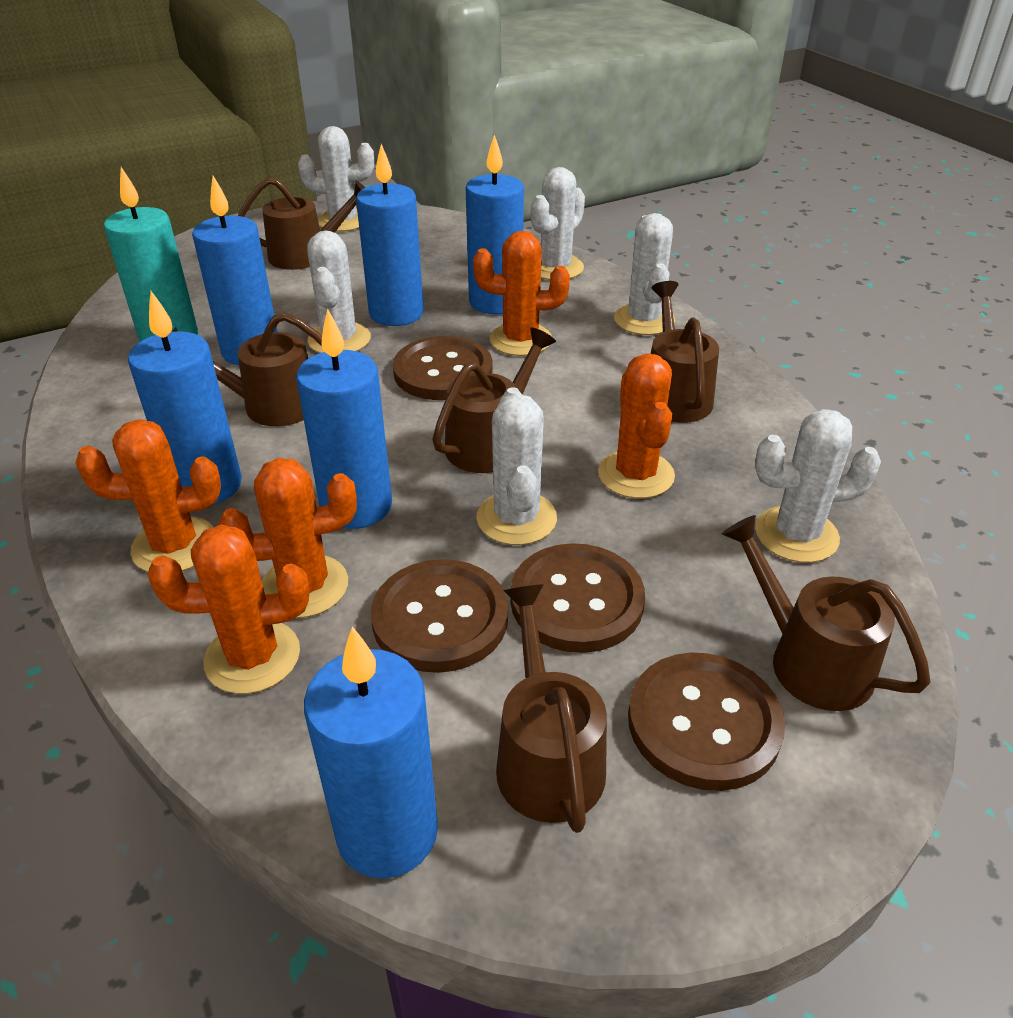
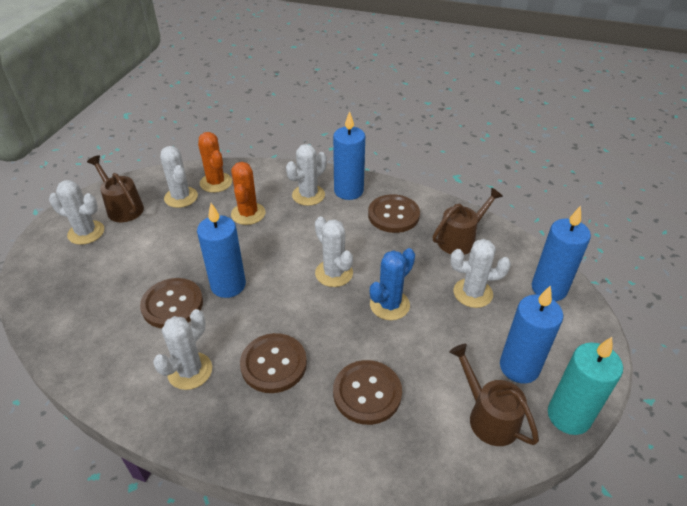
blue cactus: 0 -> 1
blue candle: 6 -> 4
brown watering can: 6 -> 3
orange cactus: 5 -> 2

